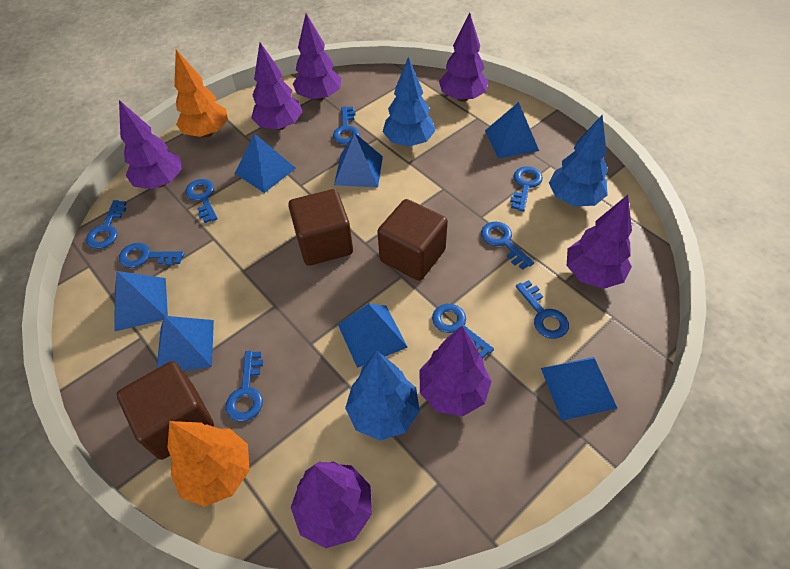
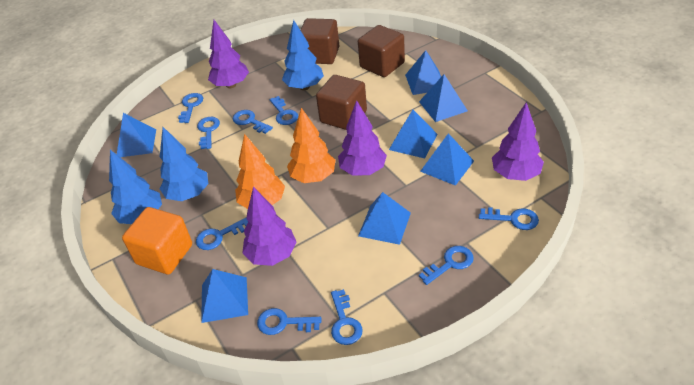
orange cube: 0 -> 1
purple tree: 7 -> 4

